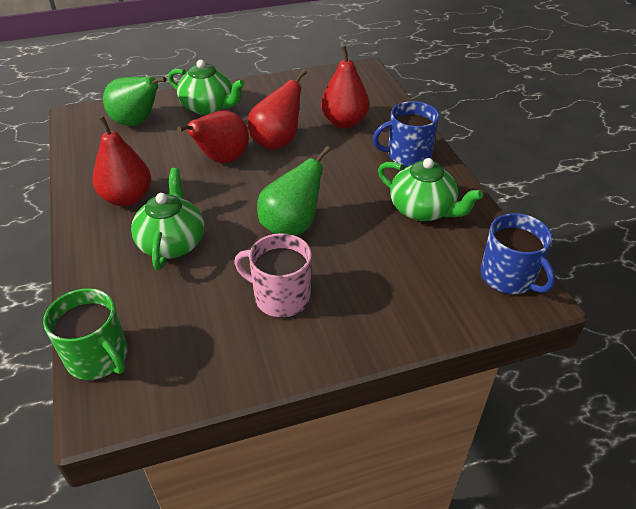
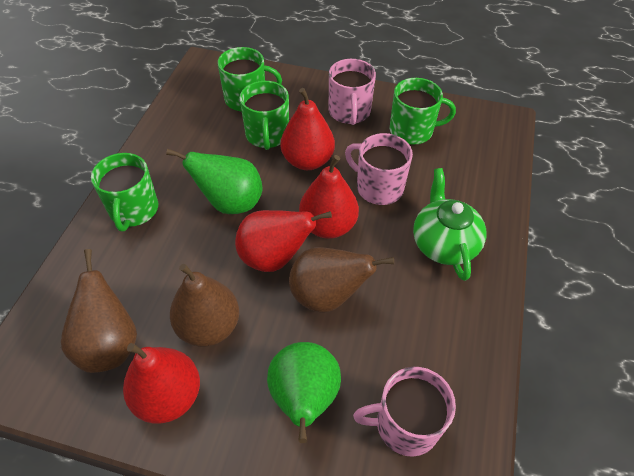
blue mug: 2 -> 0
brown pear: 0 -> 3
green mug: 1 -> 4
green teapot: 3 -> 1
pink mug: 1 -> 3

